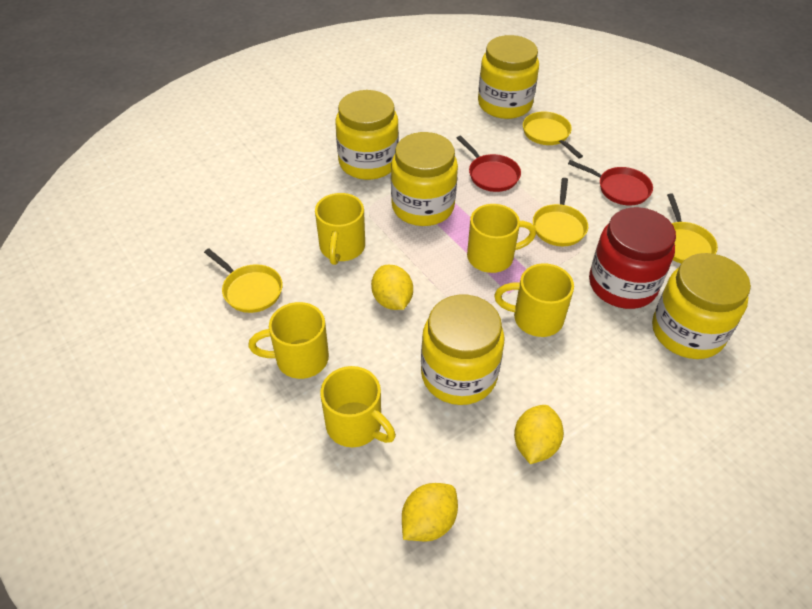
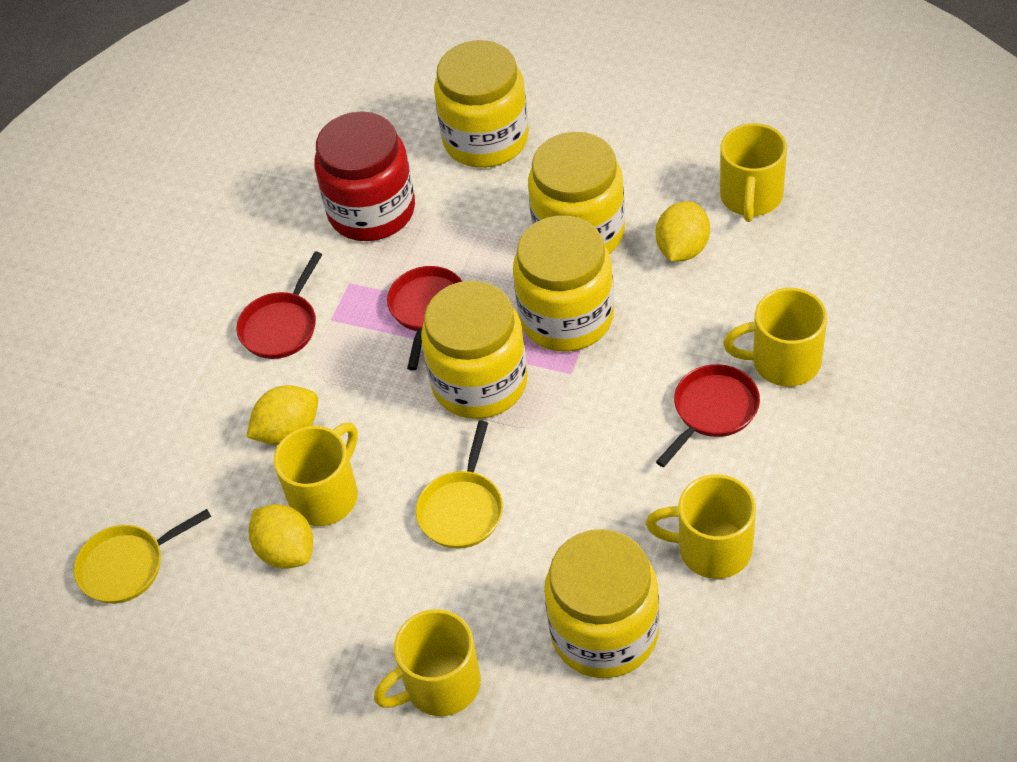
red pan: 2 -> 3
yellow pan: 4 -> 2

